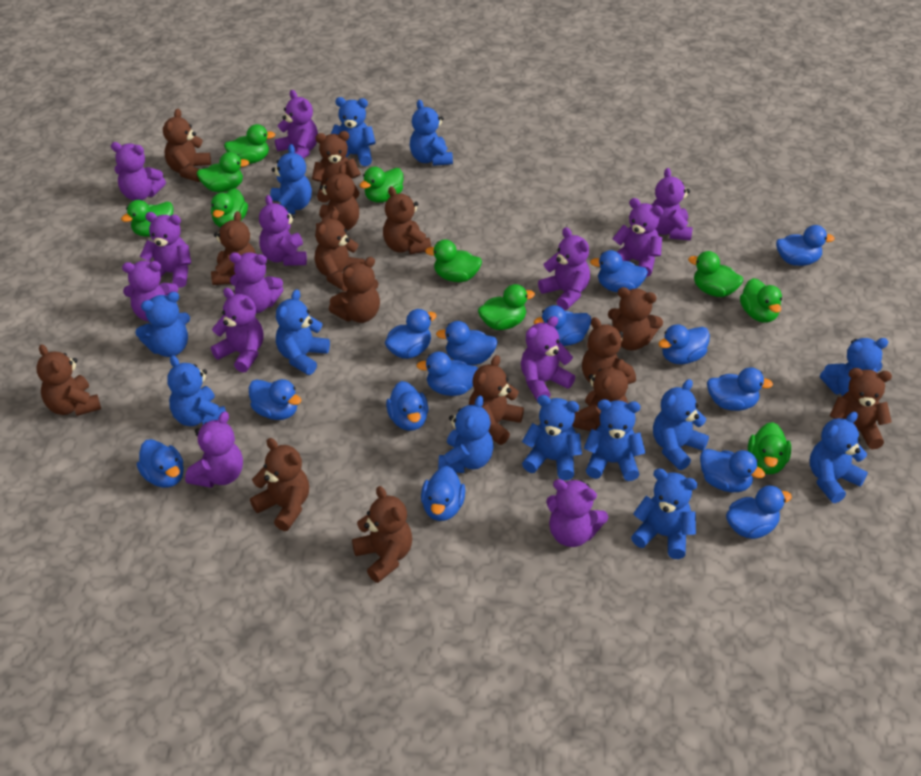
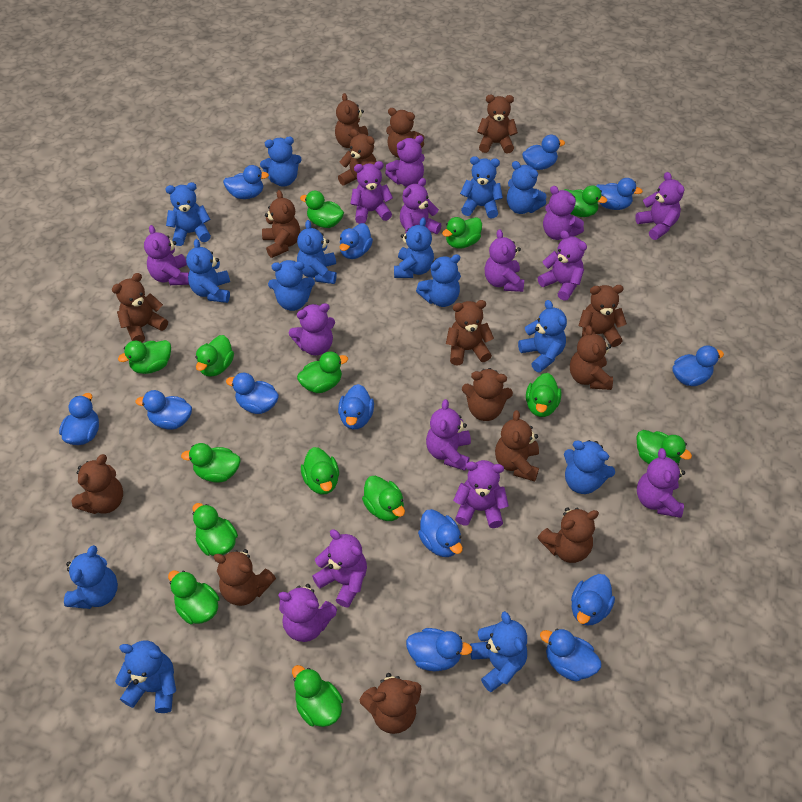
blue duck: 14 -> 13
blue teddy bear: 13 -> 14
green duck: 10 -> 14
purple teddy bear: 13 -> 14

